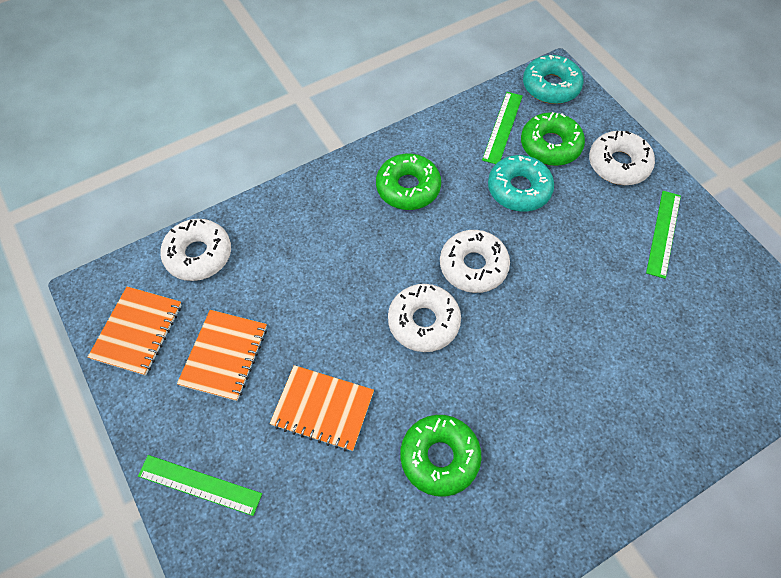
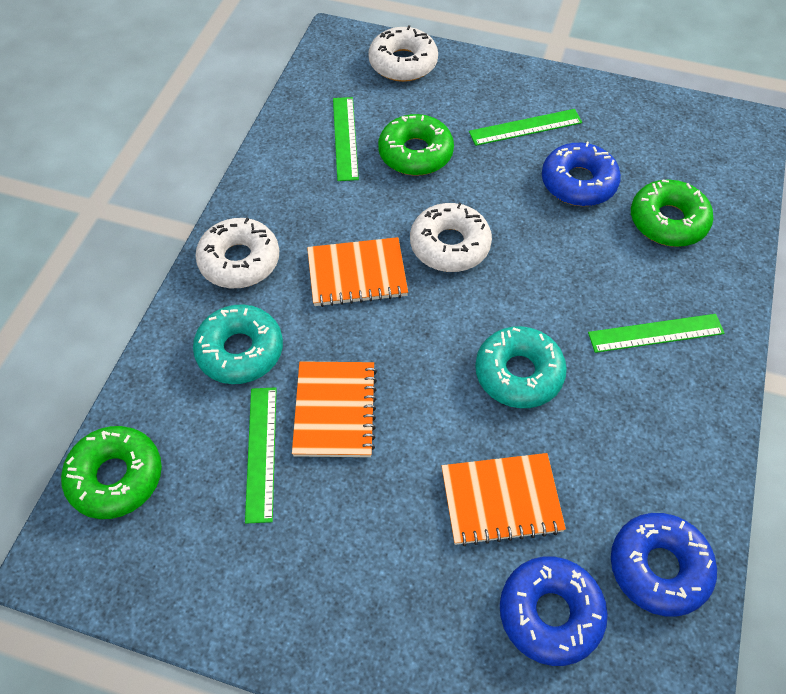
blue donut: 0 -> 3
green ruler: 3 -> 4
white donut: 4 -> 3

